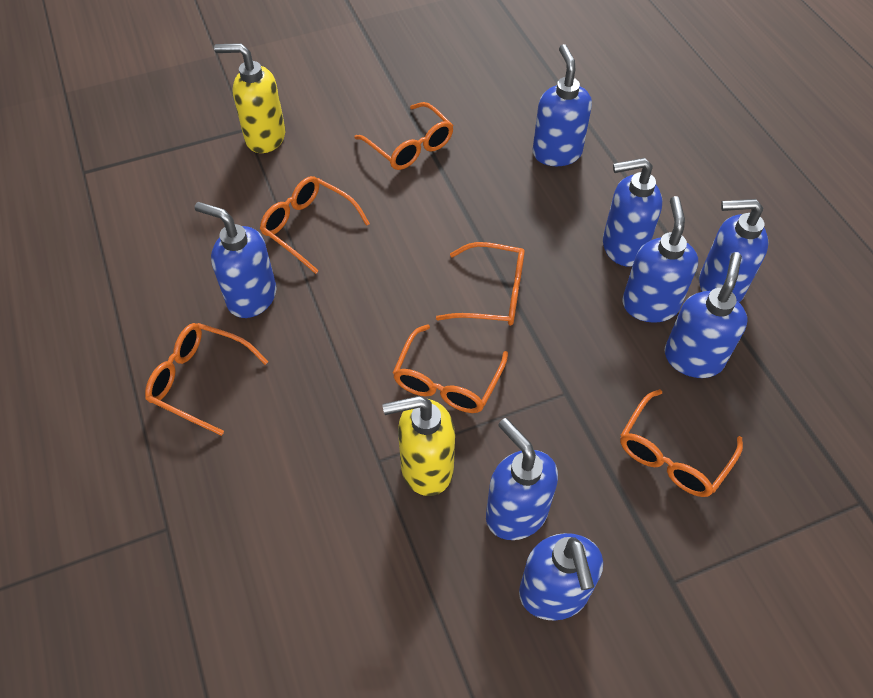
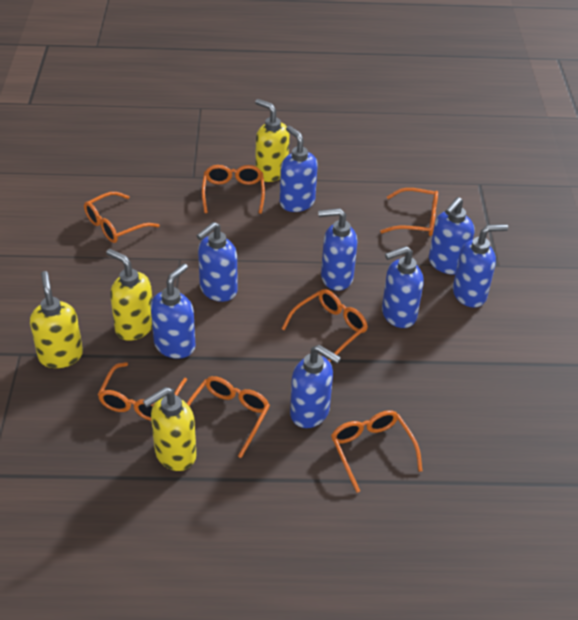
orange glasses: 6 -> 7
yellow soap dispenser: 2 -> 4

